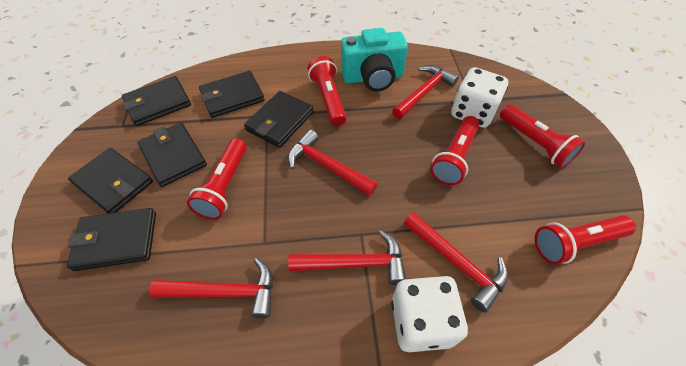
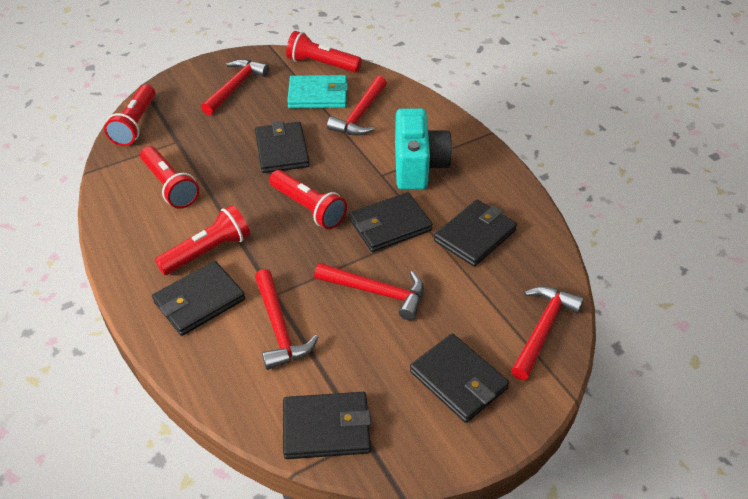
turquoise wallet: 0 -> 1
white dice: 2 -> 0

